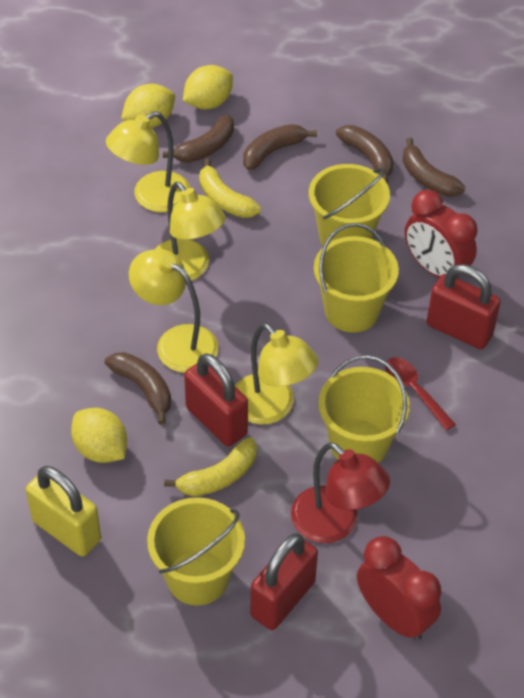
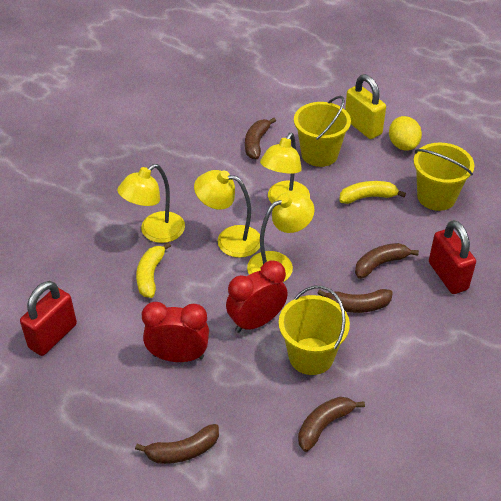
red lamp: 1 -> 0
red padlock: 3 -> 2
red spoon: 1 -> 0
yellow bucket: 4 -> 3
yellow lemon: 3 -> 1

